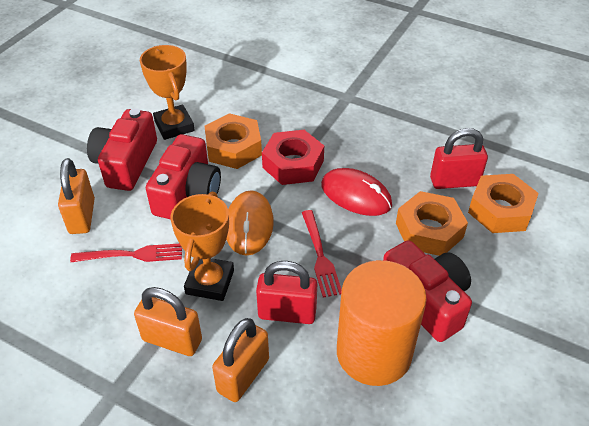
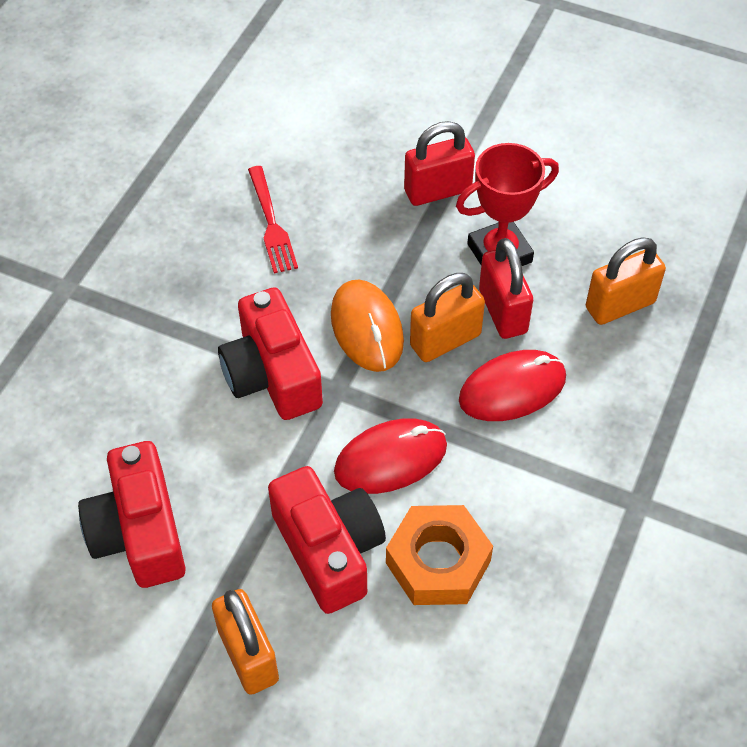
orange cylinder: 1 -> 0
orange nut: 3 -> 1
orange trophy: 2 -> 0
red fork: 2 -> 1
red mouse: 1 -> 2
red nut: 1 -> 0
red trophy: 0 -> 1

